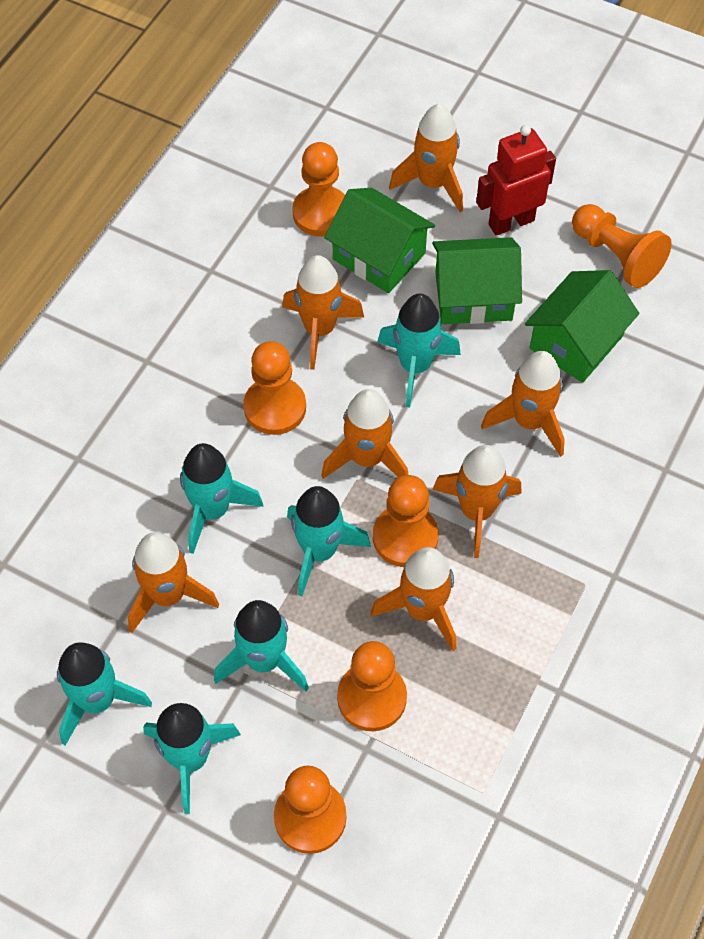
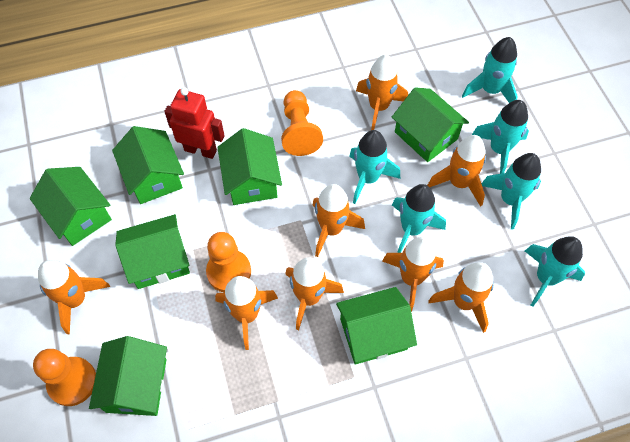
green house: 3 -> 7
orange pawn: 6 -> 3
orange rocket: 7 -> 8

